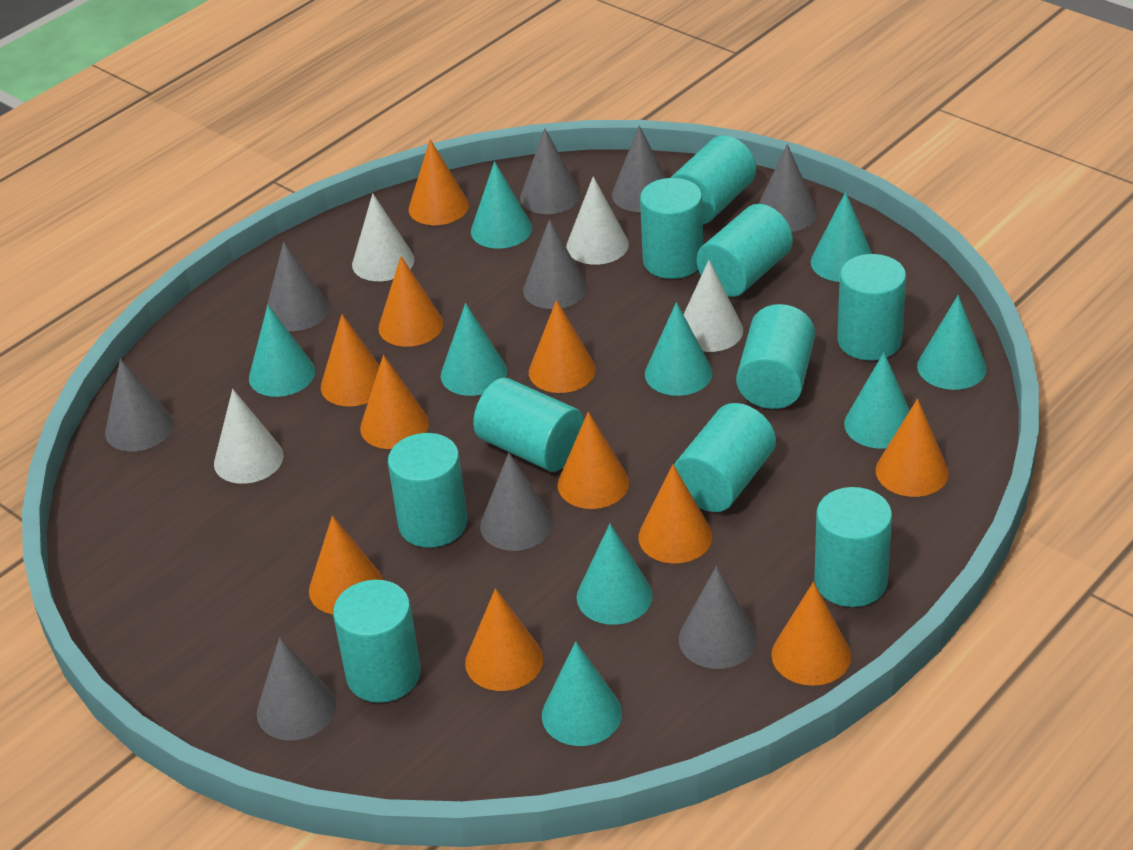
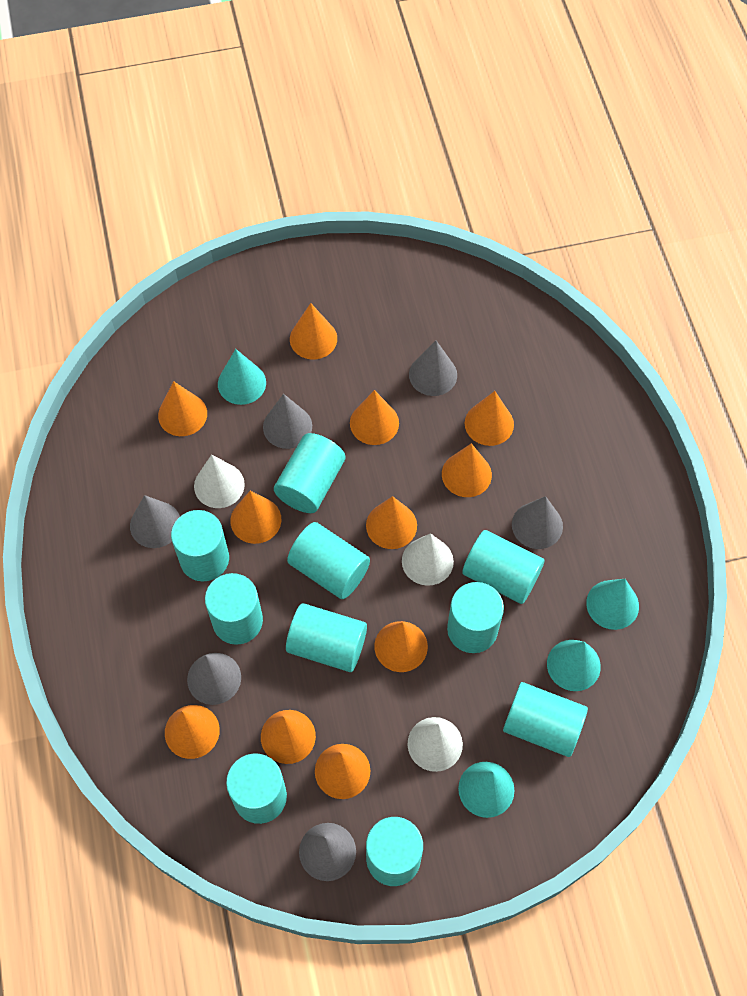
grey cone: 9 -> 6
turquoise cone: 9 -> 4
white cone: 4 -> 3

